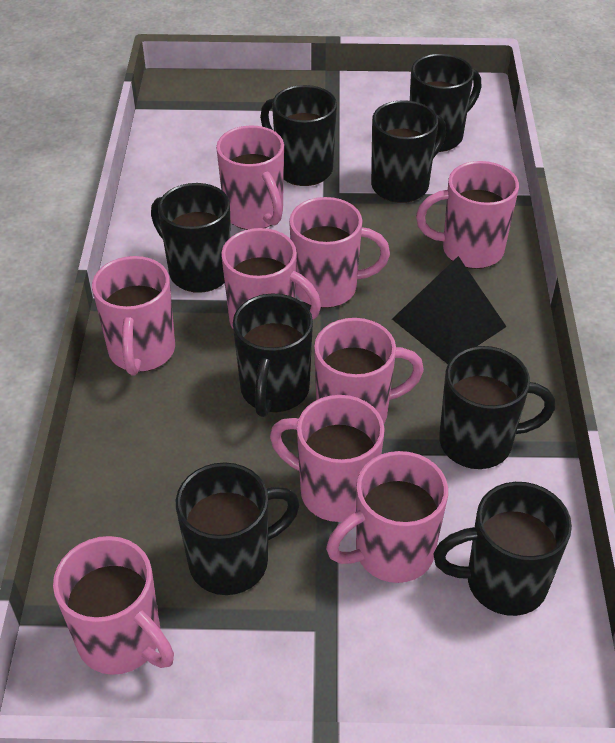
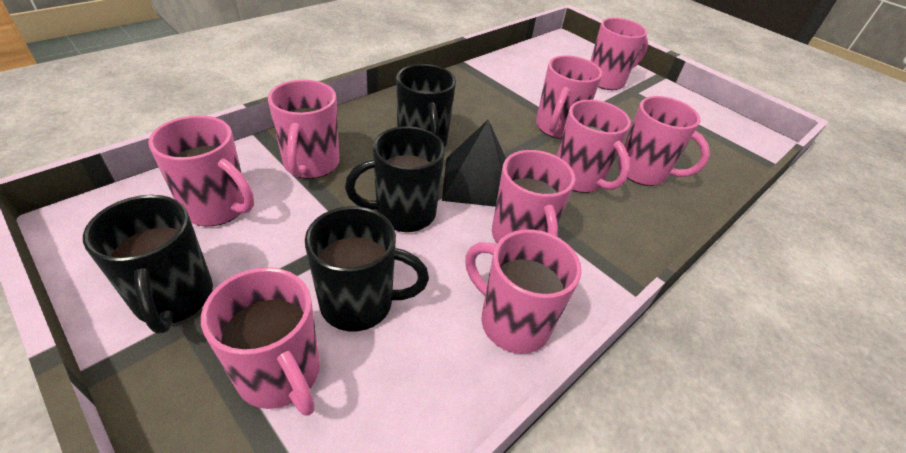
black mug: 8 -> 4

